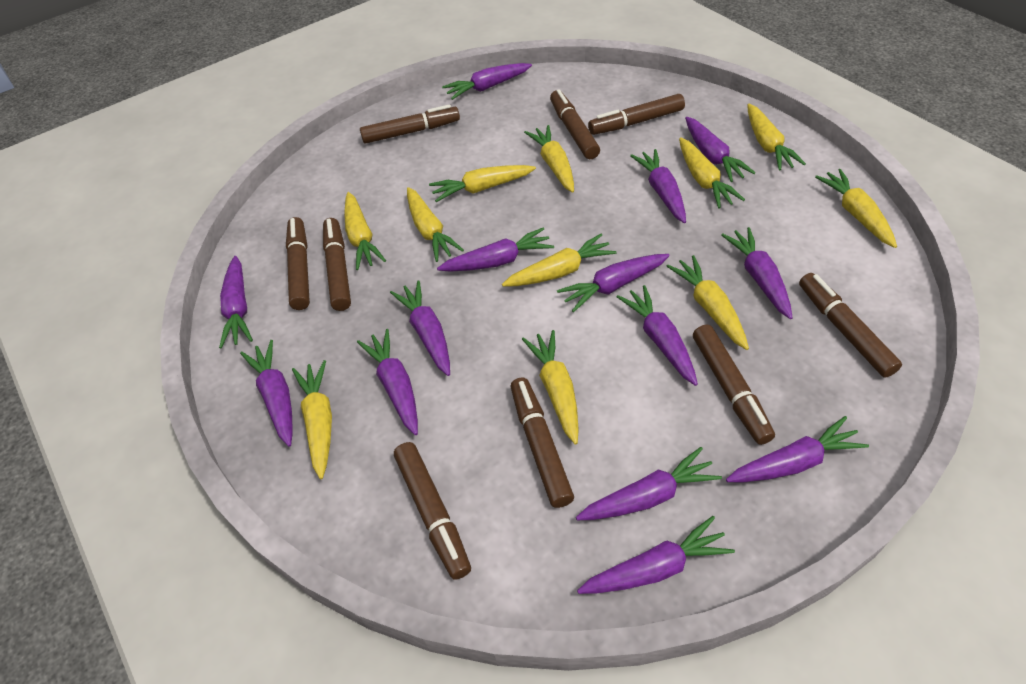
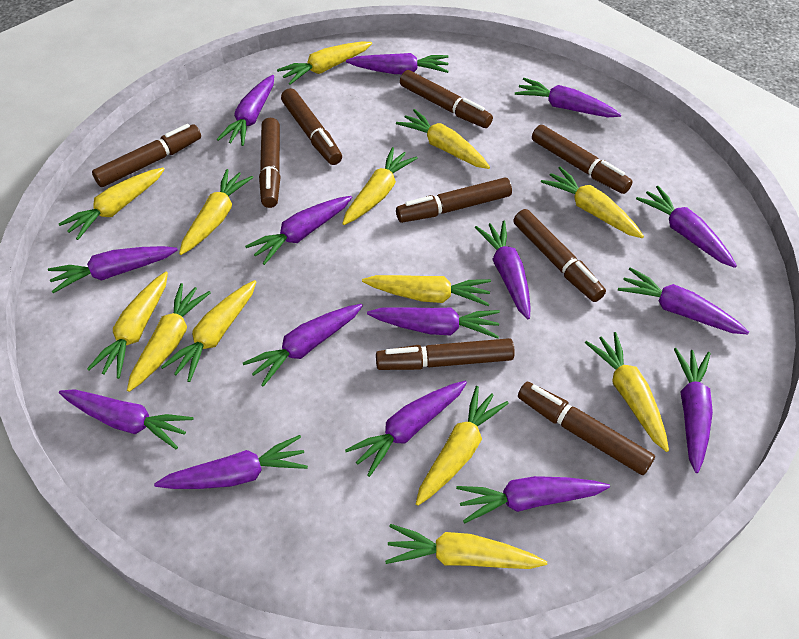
purple carrot: 14 -> 15
yellow carrot: 11 -> 13

